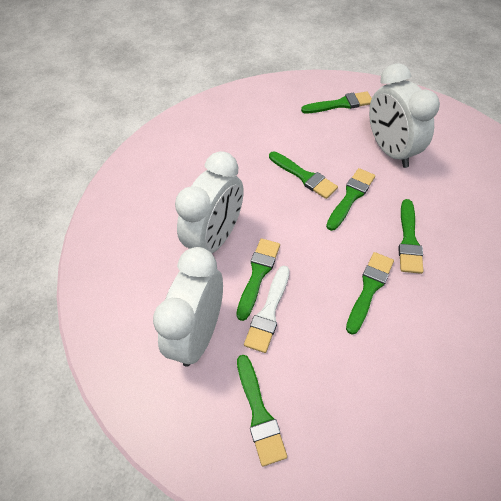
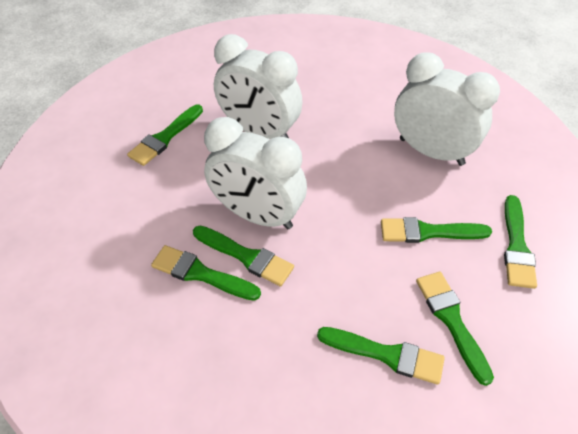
white brush: 1 -> 0

